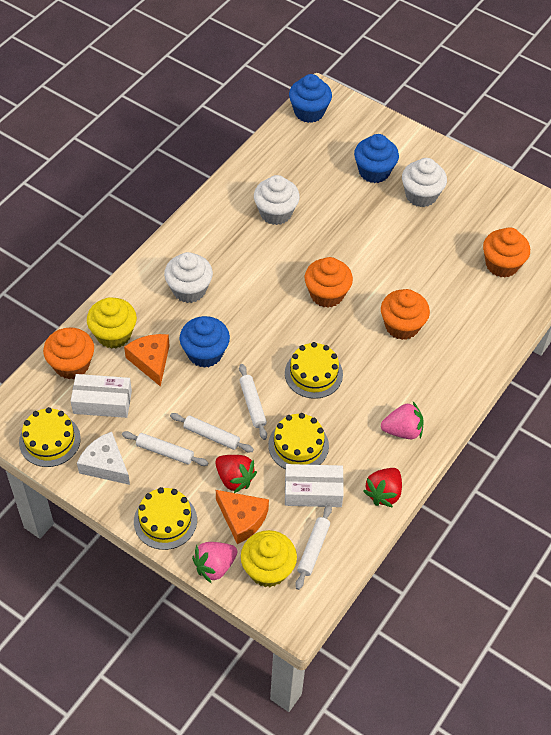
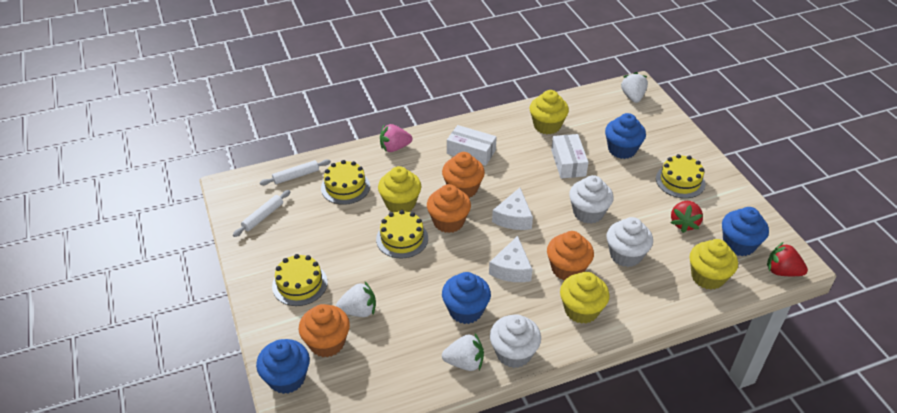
blue cupcake: 3 -> 4
orange cheese: 2 -> 0
pink strawberry: 2 -> 1
white cheese: 1 -> 2
white rolling pin: 4 -> 2
white strawberry: 0 -> 3
yellow cupcake: 2 -> 4

